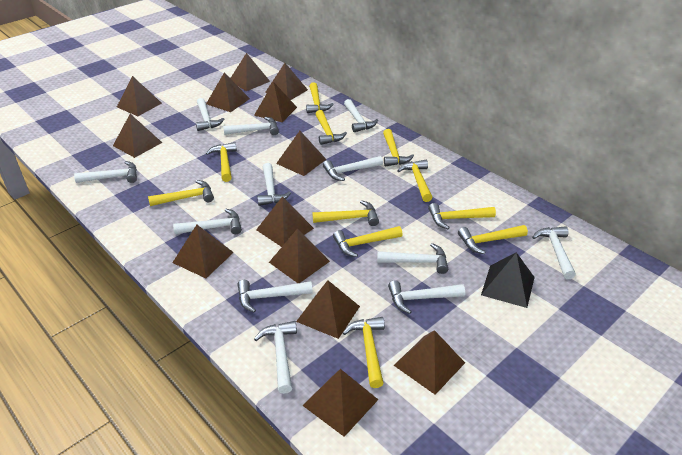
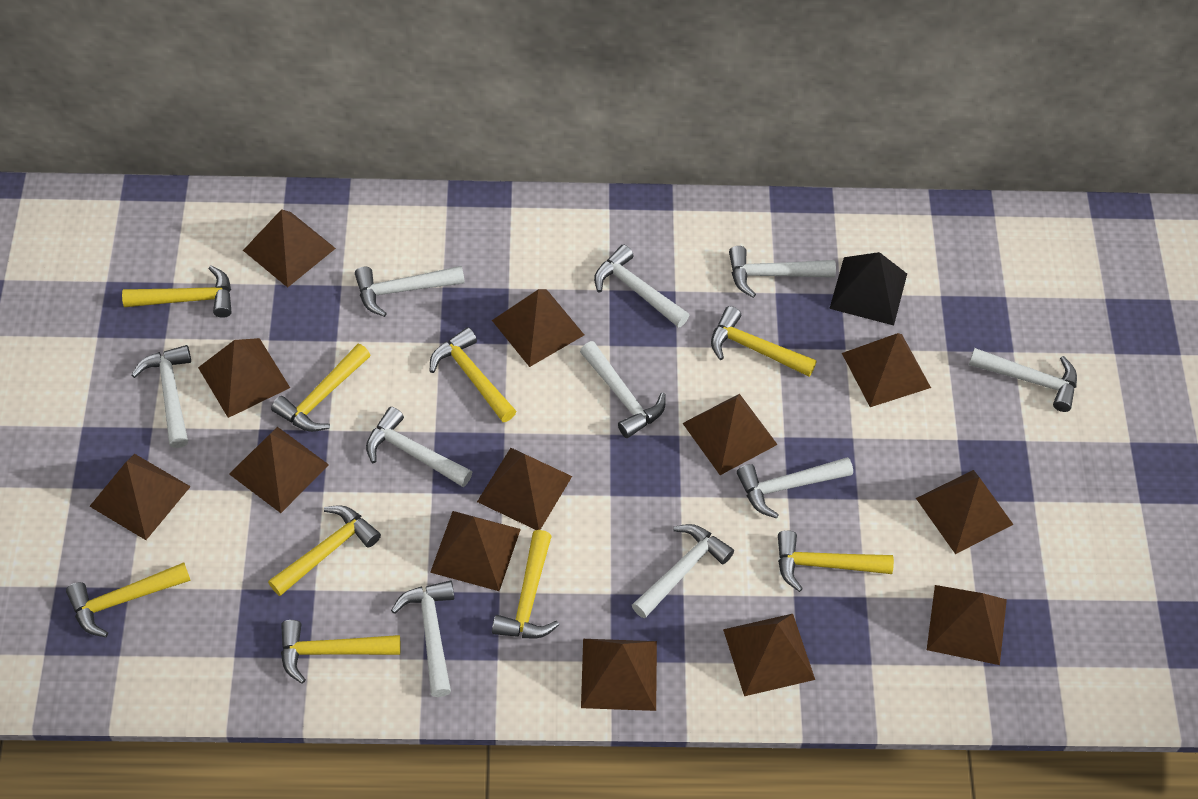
white hammer: 12 -> 10
yellow hammer: 11 -> 9

